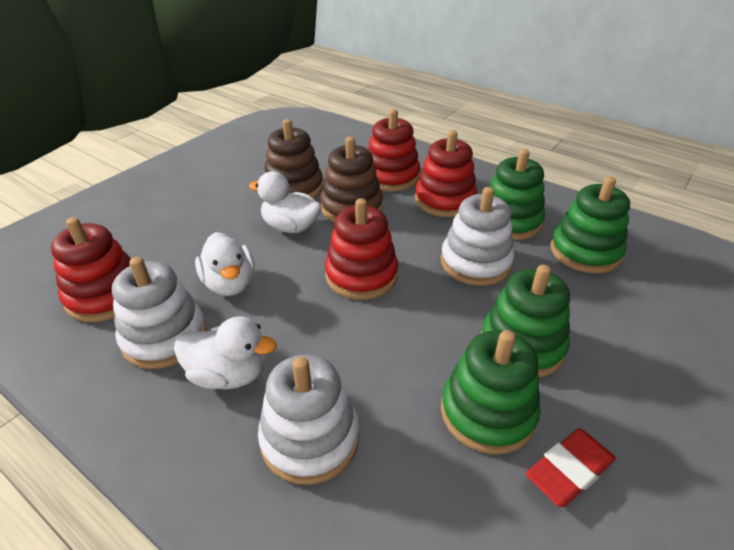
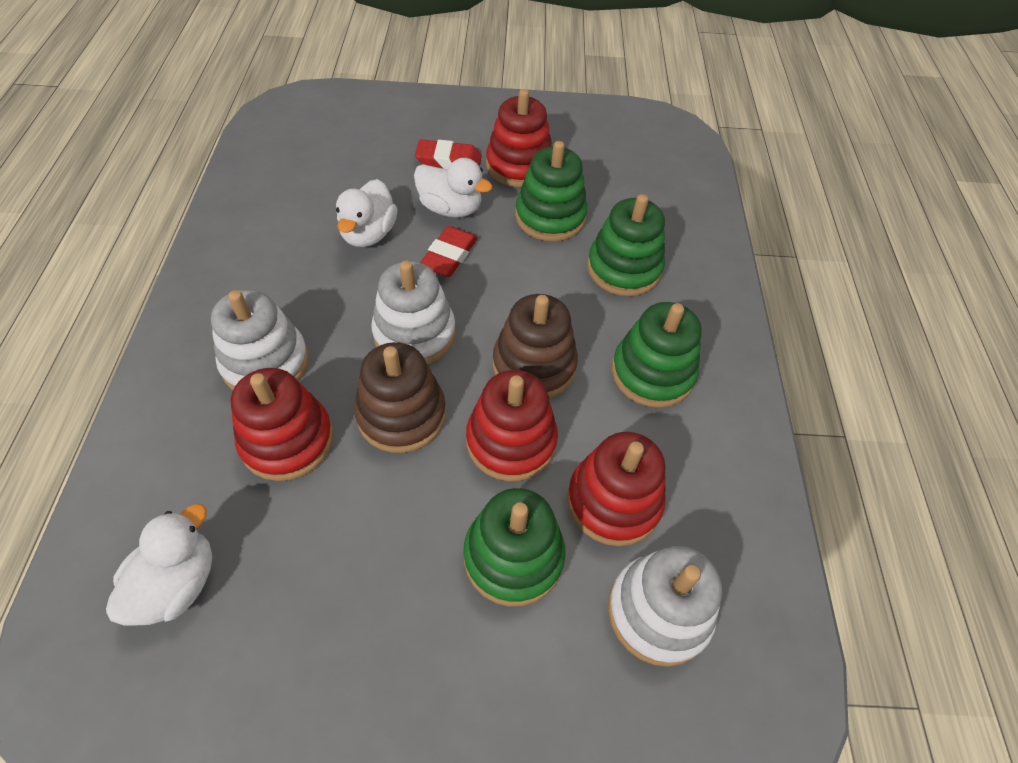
red eraser: 1 -> 2

